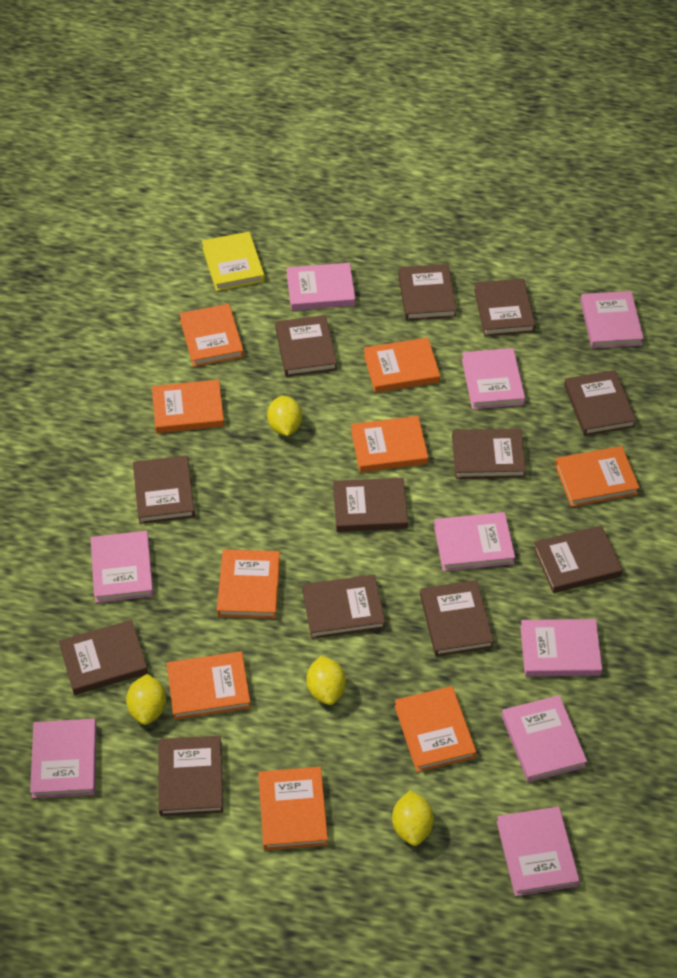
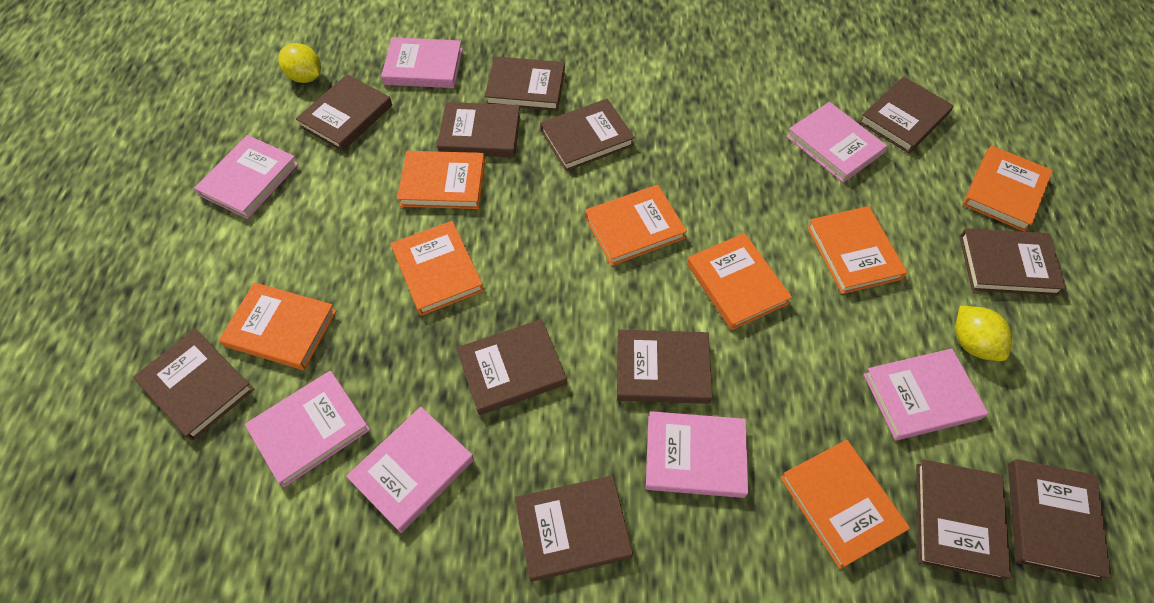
orange book: 9 -> 8
pink book: 9 -> 7
yellow book: 1 -> 0
yellow lemon: 4 -> 2

